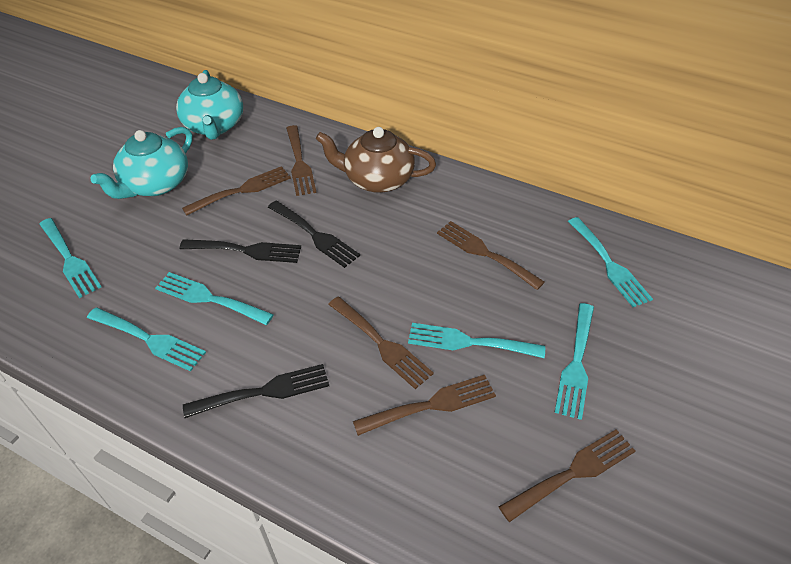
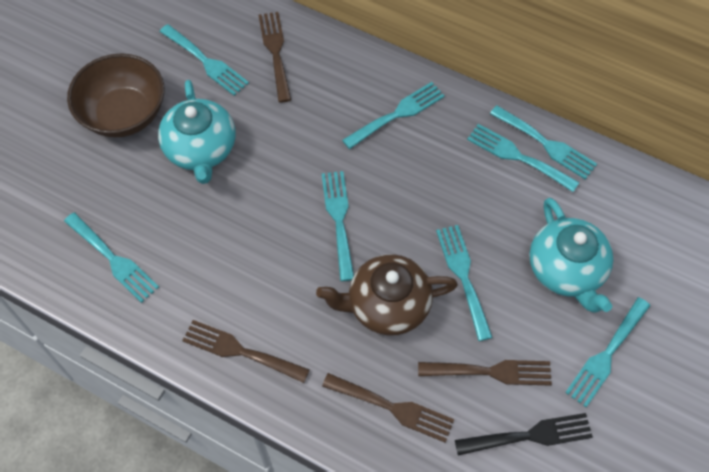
black fork: 3 -> 1
brown bowl: 0 -> 1
brown fork: 6 -> 4
turquoise fork: 6 -> 8

